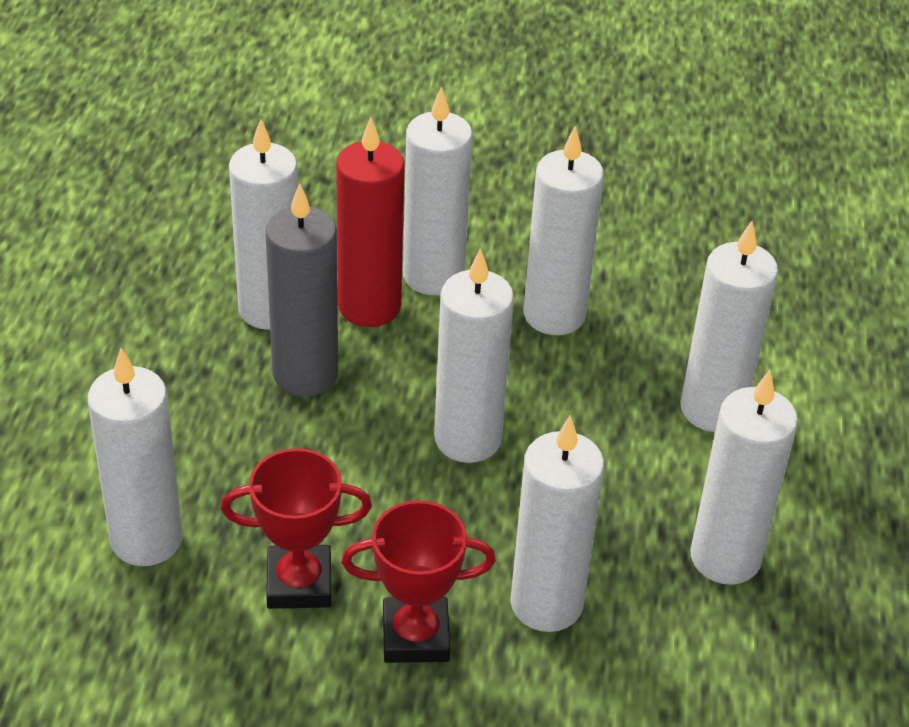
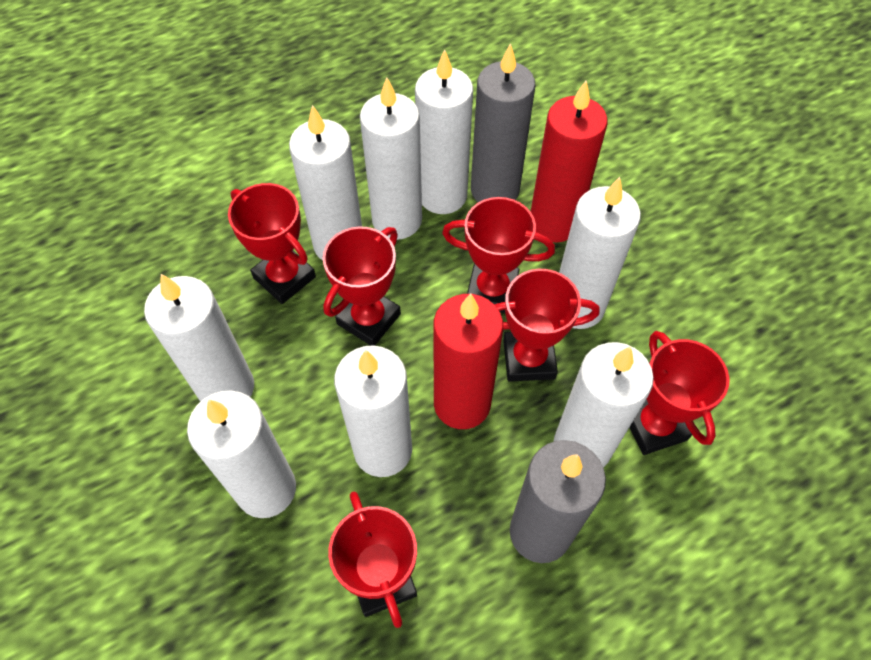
grey candle: 1 -> 2
red candle: 1 -> 2
red trophy: 2 -> 6

